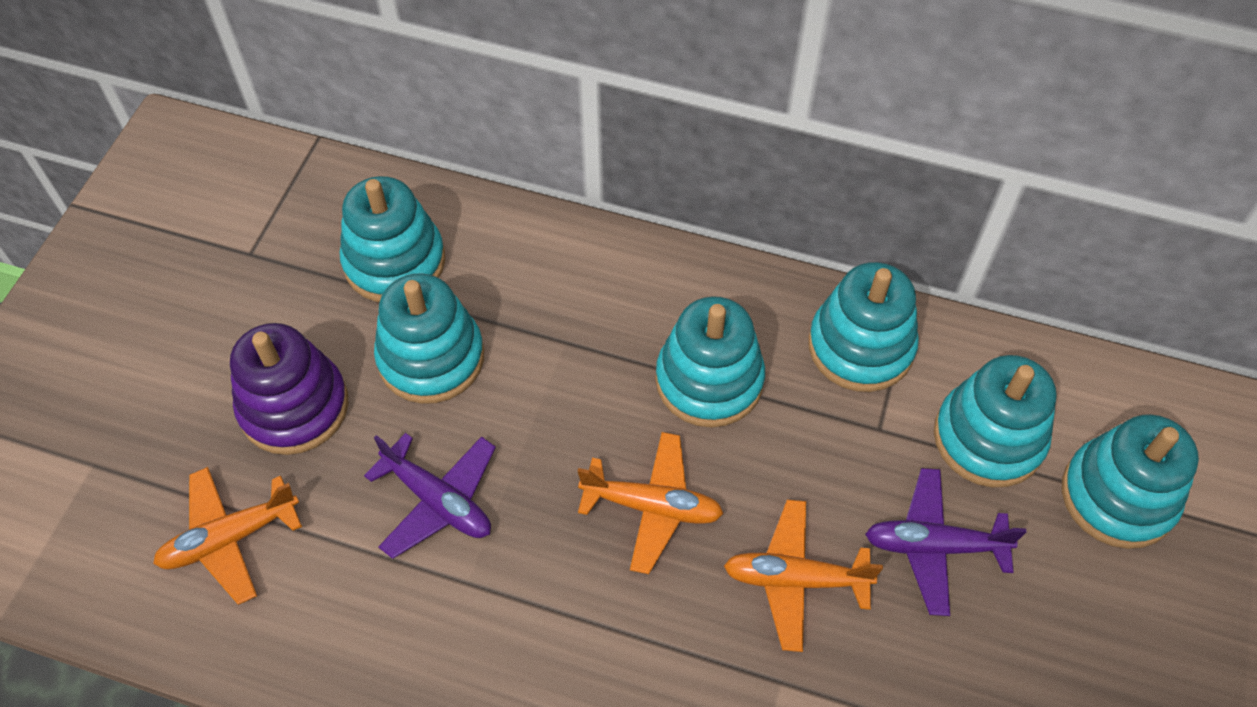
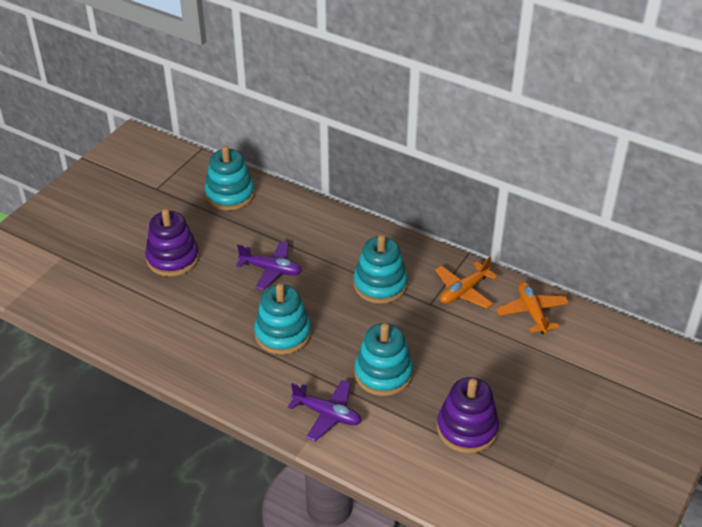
orange plane: 3 -> 2
purple stacking toy: 1 -> 2
turquoise stacking toy: 6 -> 4

